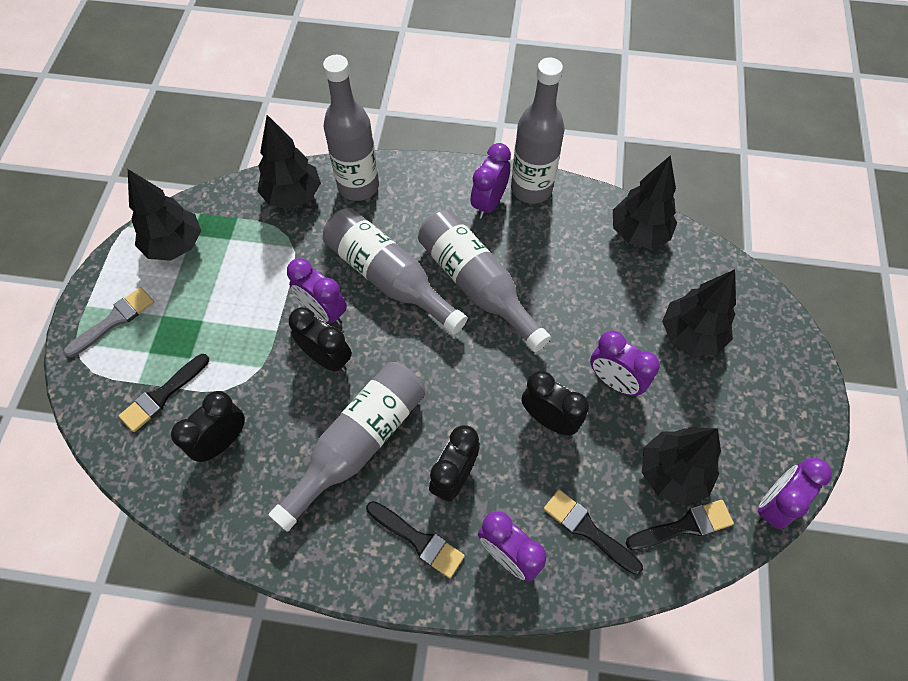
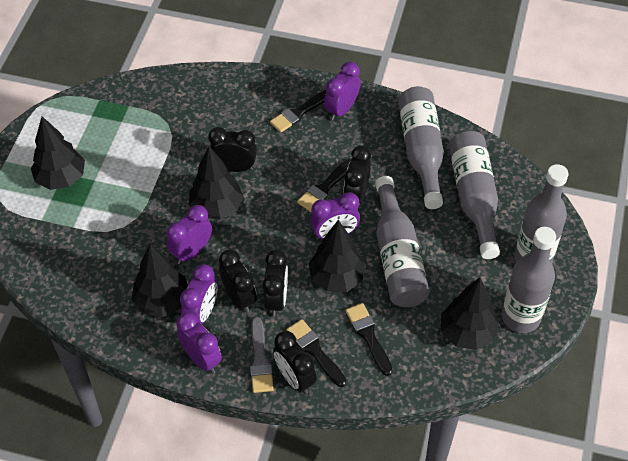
black clock: 4 -> 5

